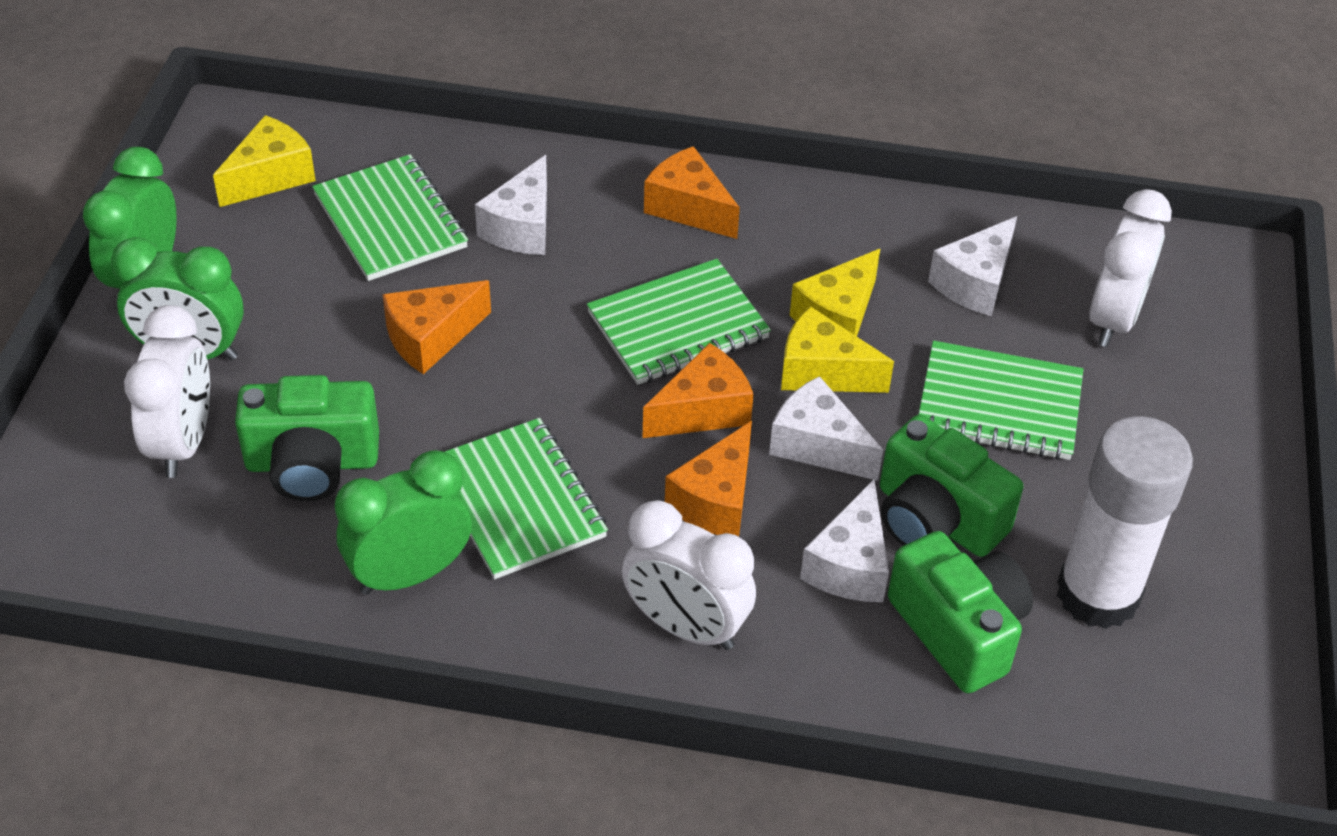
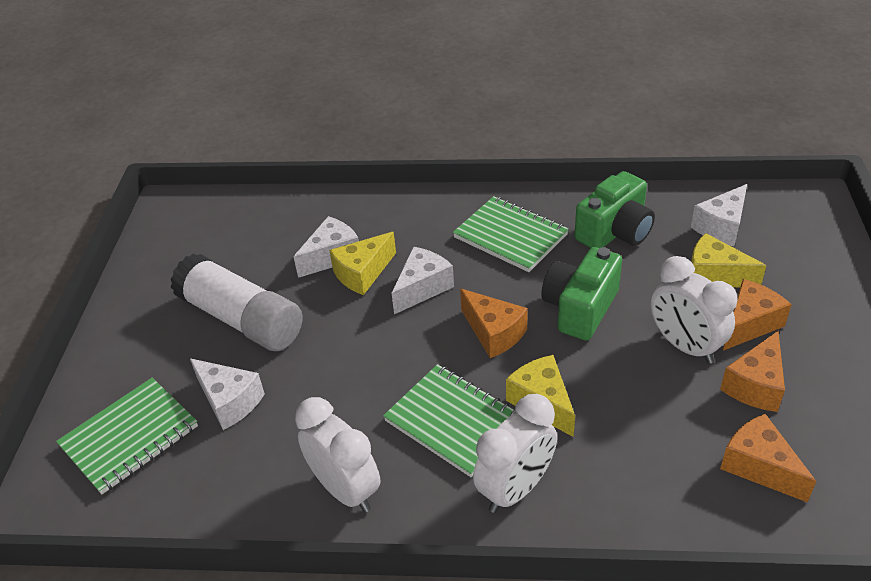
green camera: 3 -> 2
green clock: 3 -> 0
green notebook: 4 -> 3

